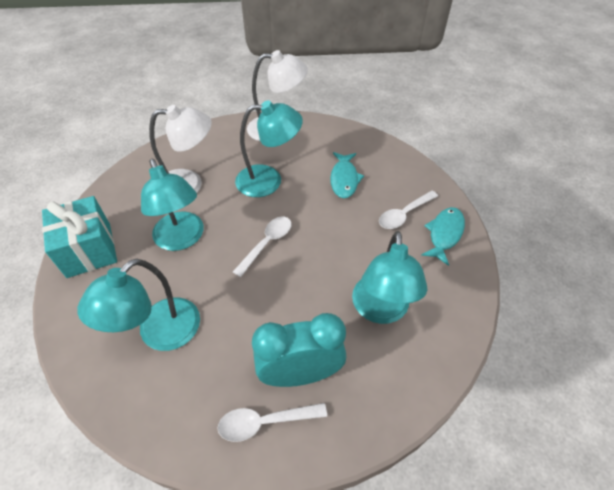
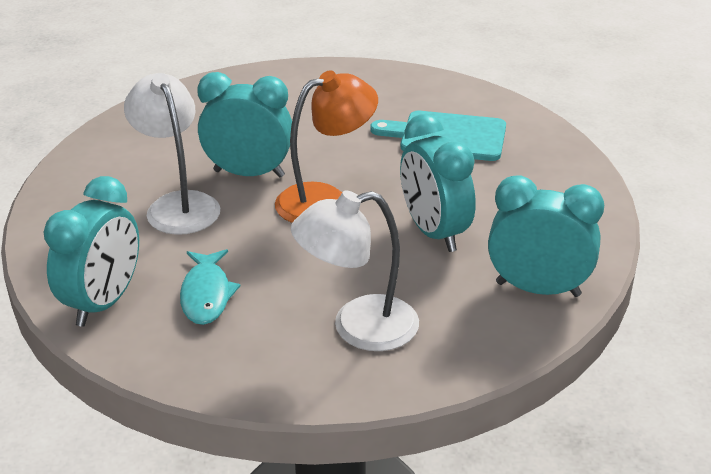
orange lamp: 0 -> 1
turquoise clock: 1 -> 4
turquoise cutting board: 0 -> 1
turquoise fish: 2 -> 1
turquoise gift: 1 -> 0
turquoise lamp: 4 -> 0
white spoon: 3 -> 0

